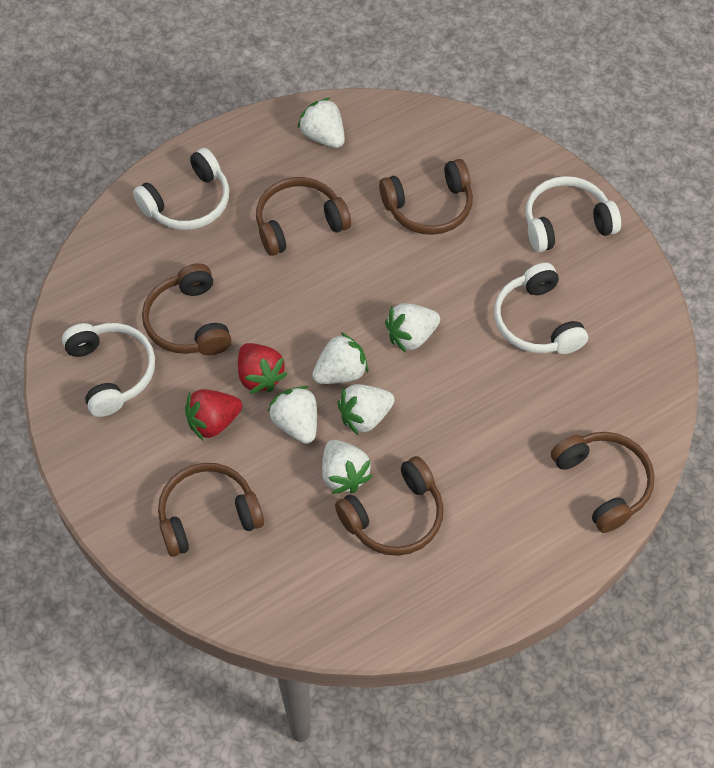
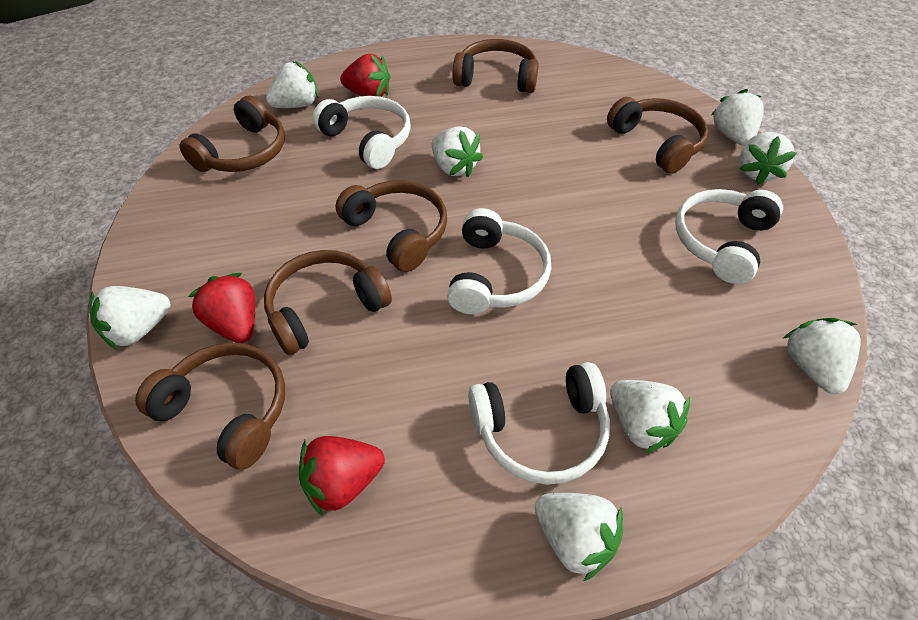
red strawberry: 2 -> 3
white strawberry: 6 -> 8

